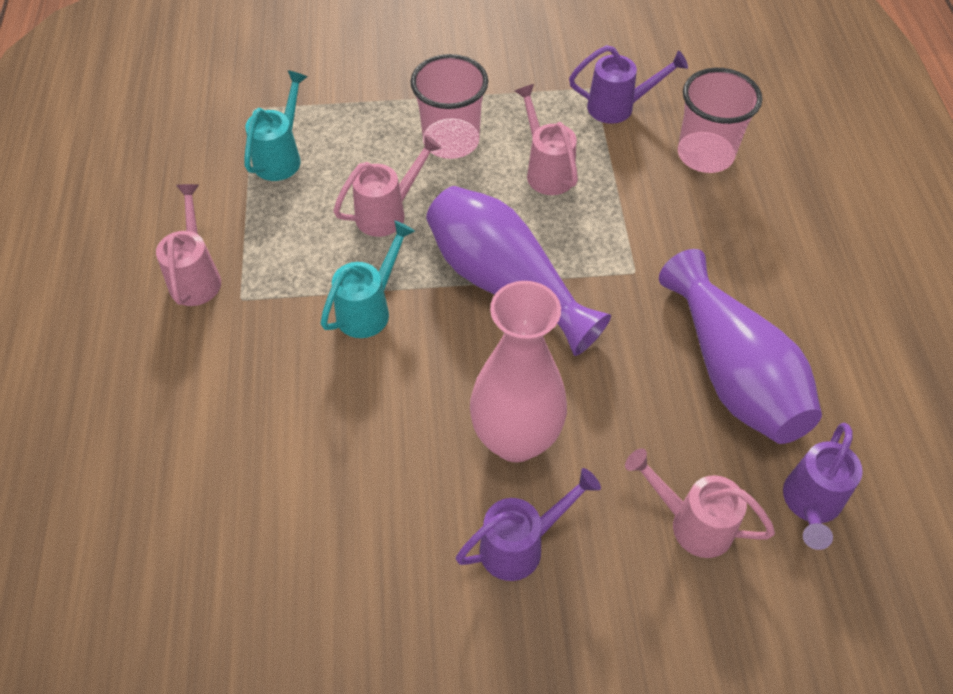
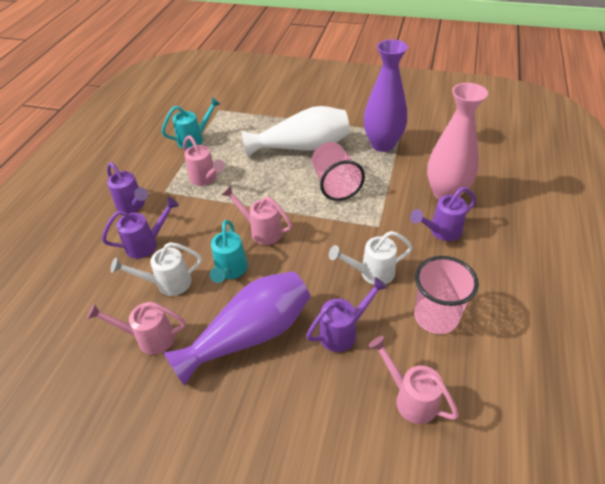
purple watering can: 3 -> 4
white vase: 0 -> 1
white watering can: 0 -> 2

